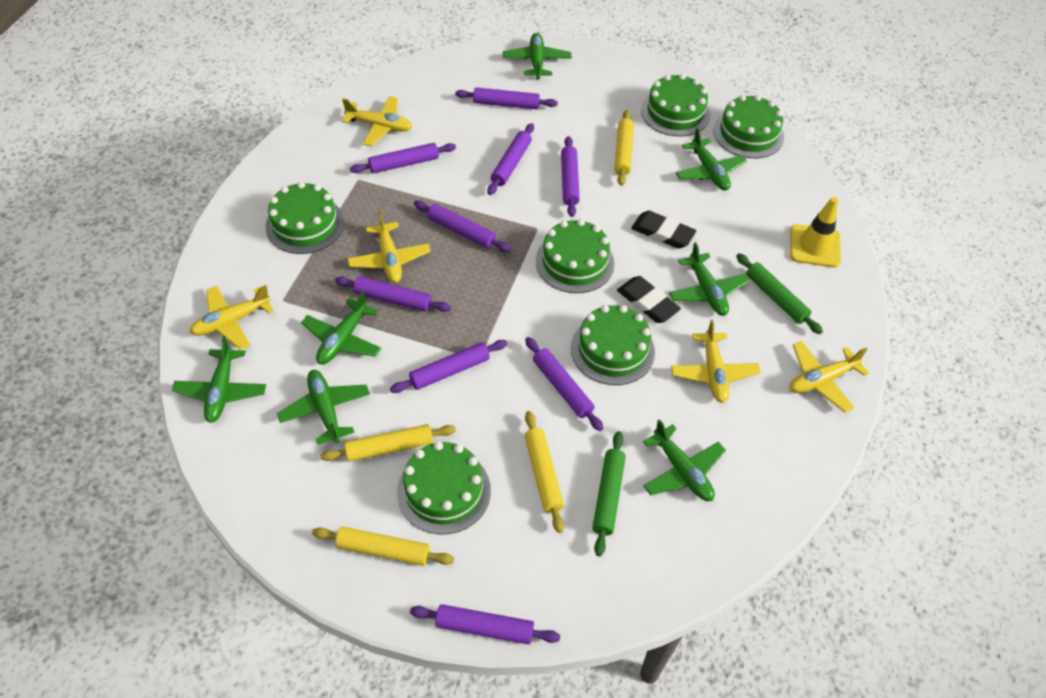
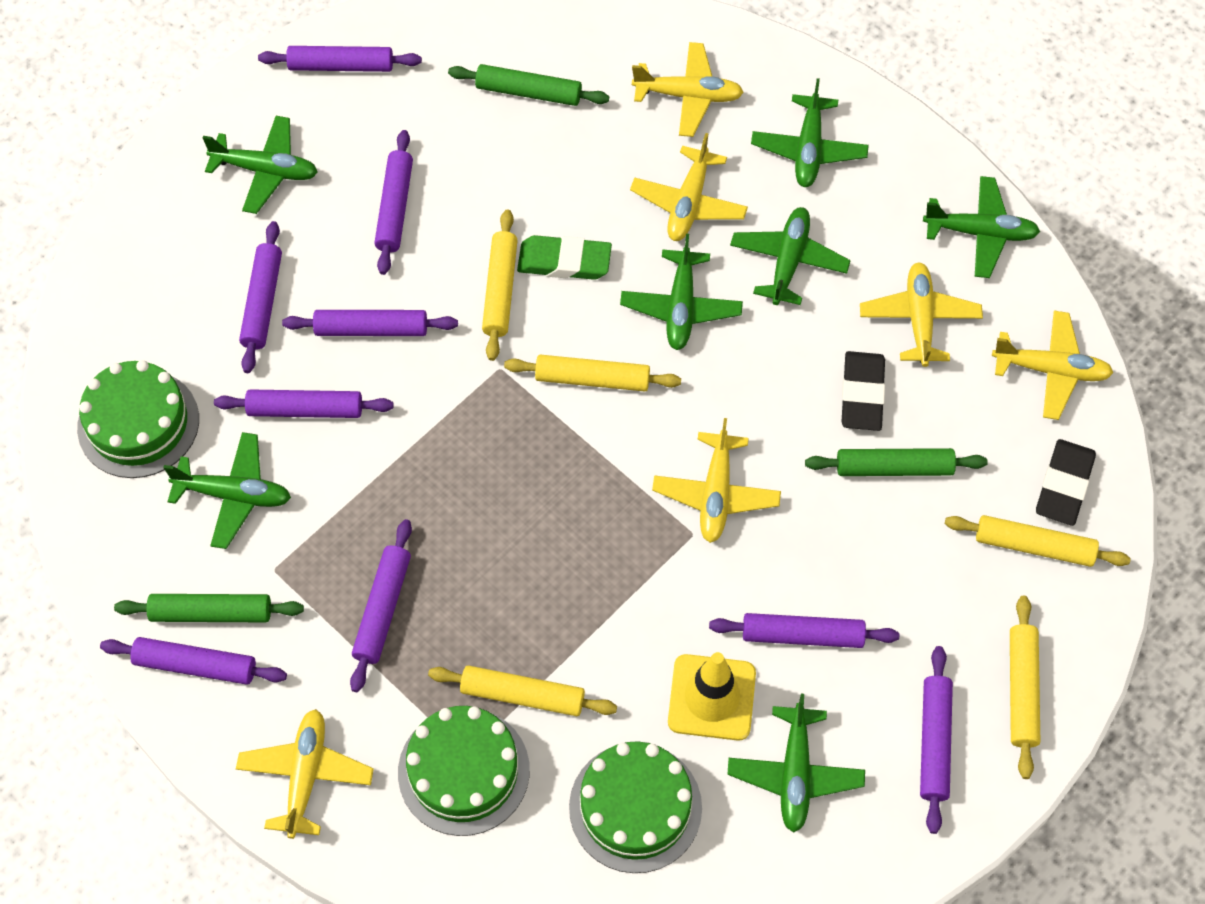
green cake: 6 -> 3
green eraser: 0 -> 1
green rolling pin: 2 -> 3
yellow plane: 5 -> 6
yellow rolling pin: 4 -> 5

